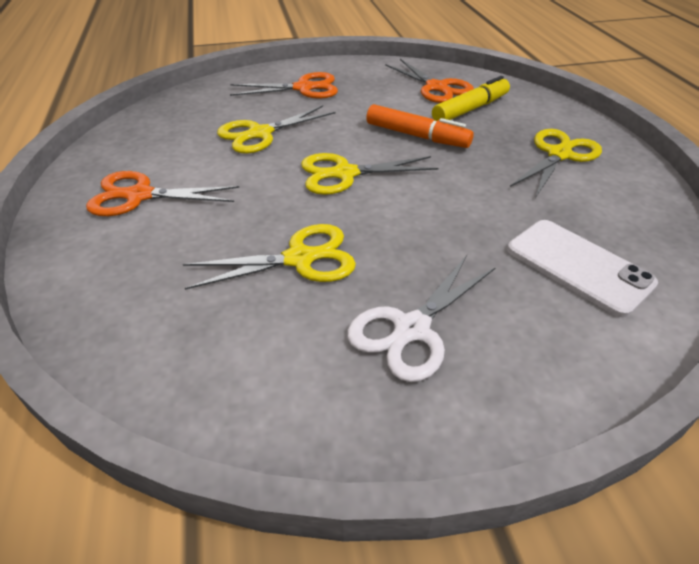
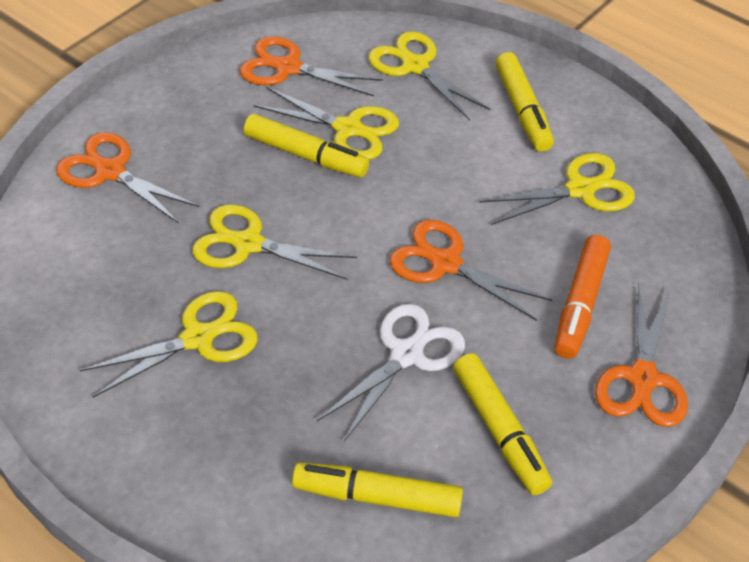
orange scissors: 3 -> 4
white phone: 1 -> 0
yellow marker: 1 -> 4
yellow scissors: 4 -> 5

